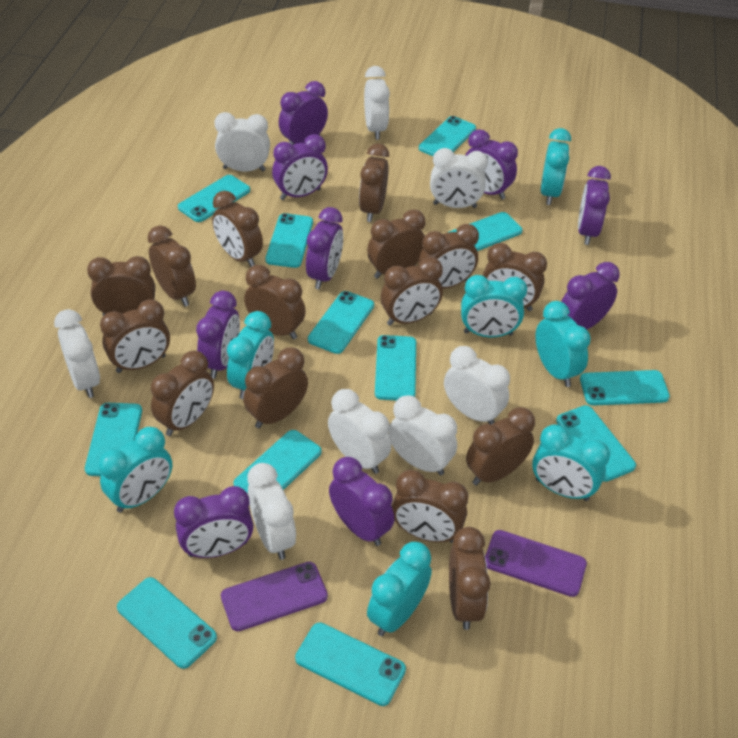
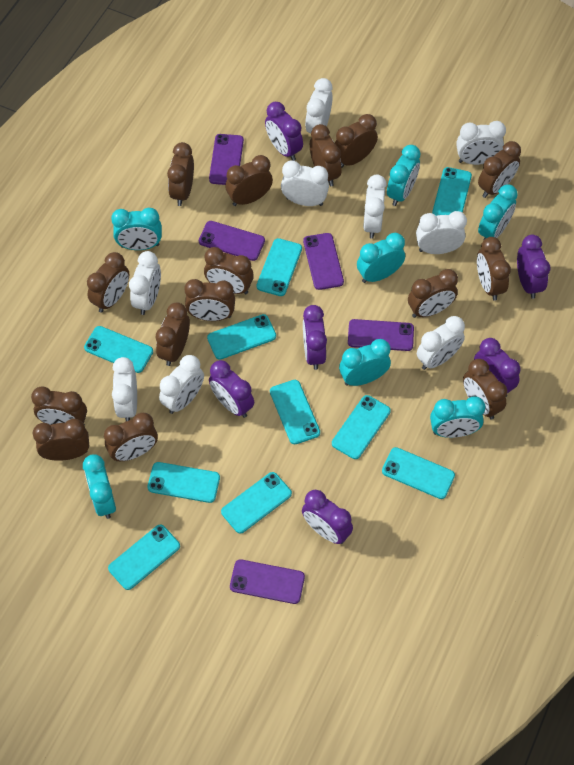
purple clock: 9 -> 6
purple phone: 2 -> 5
turquoise phone: 12 -> 10
white clock: 8 -> 9

